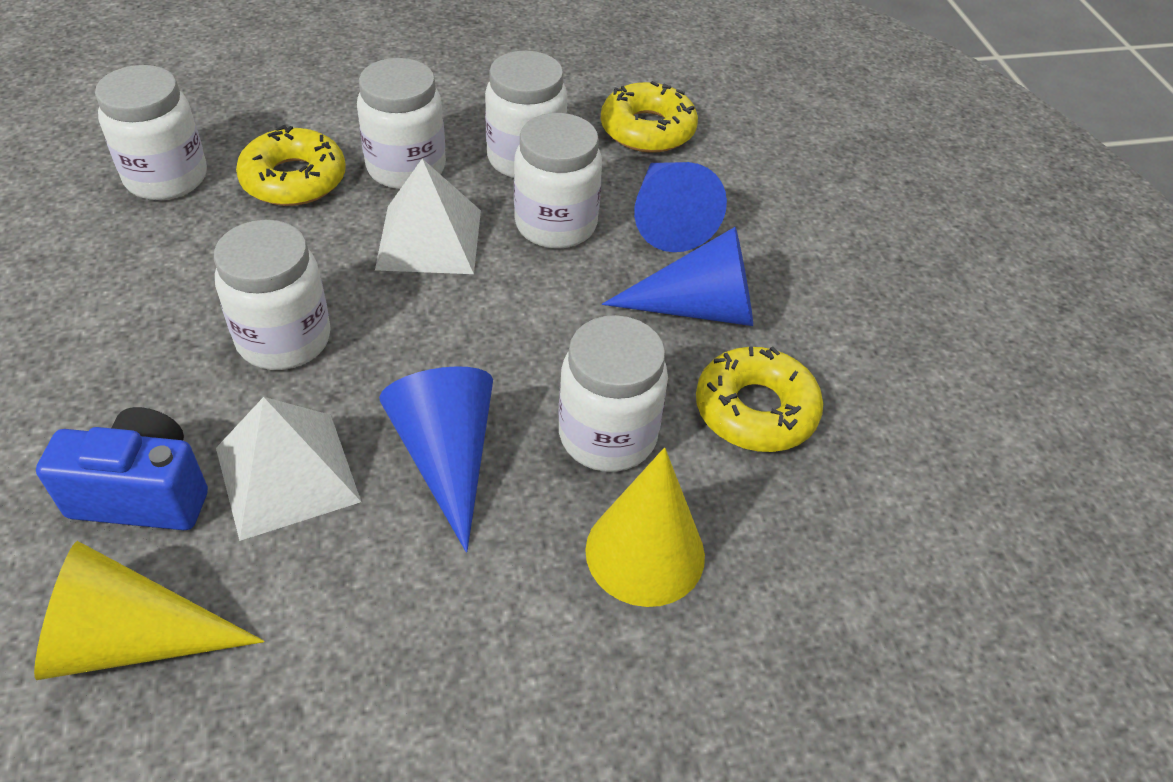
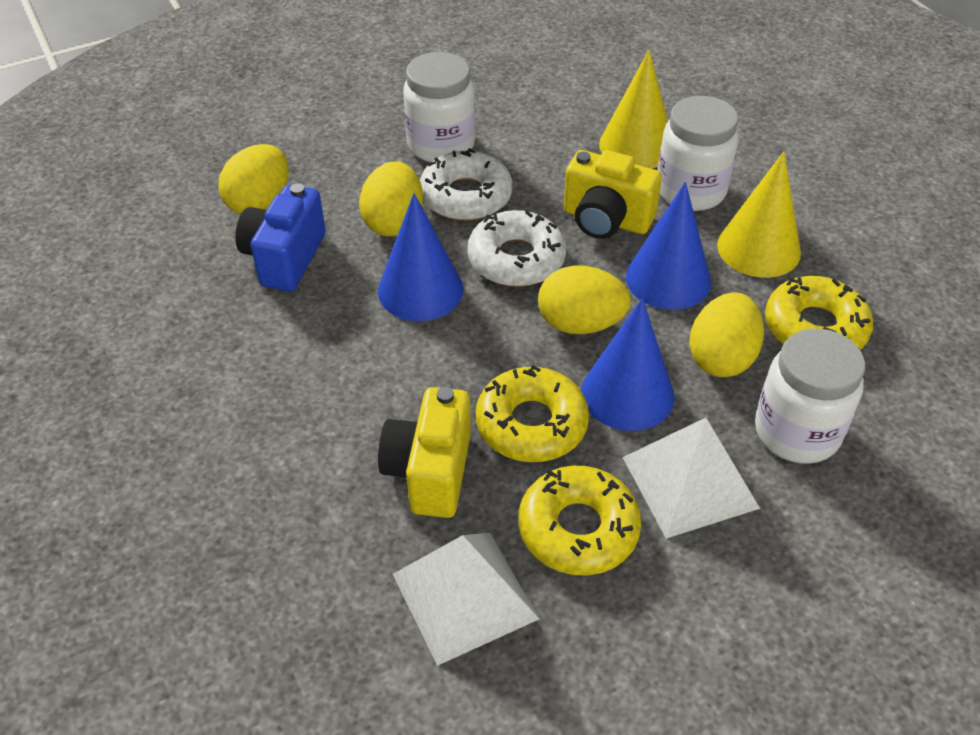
white donut: 0 -> 2
white jar: 6 -> 3
yellow camera: 0 -> 2
yellow egg: 0 -> 4

